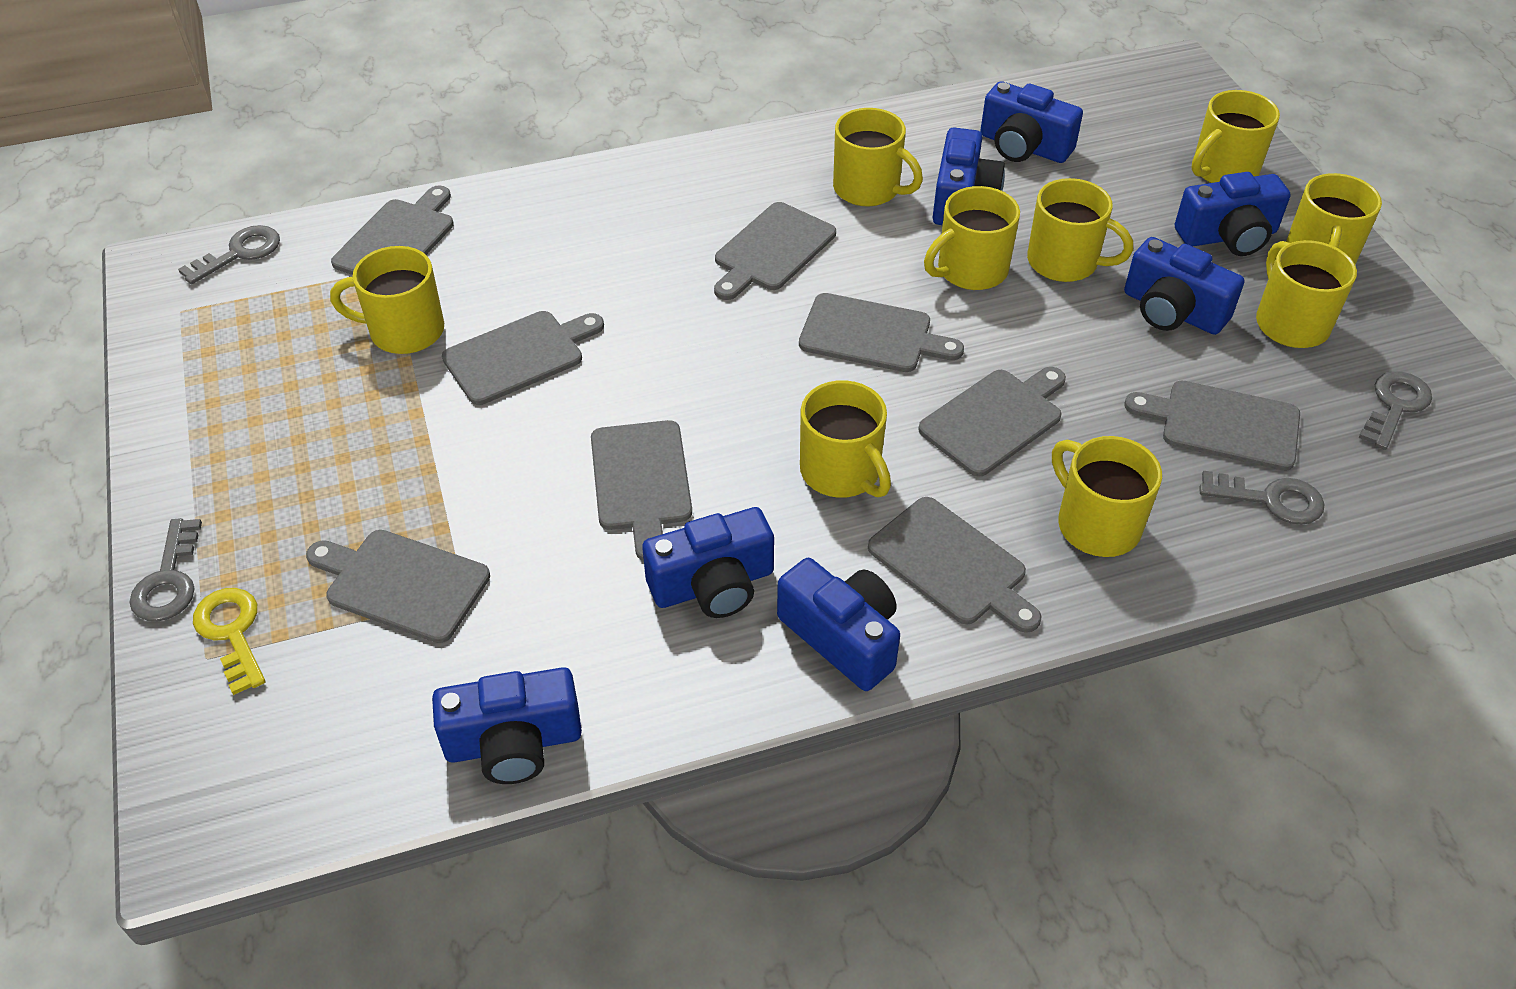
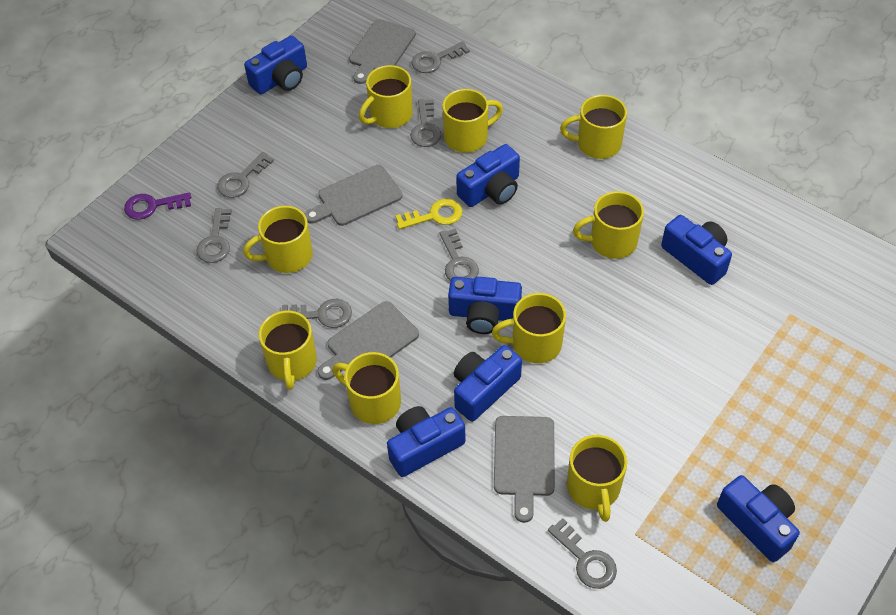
grey cutting board: 9 -> 4
grey key: 4 -> 7
purple key: 0 -> 1

